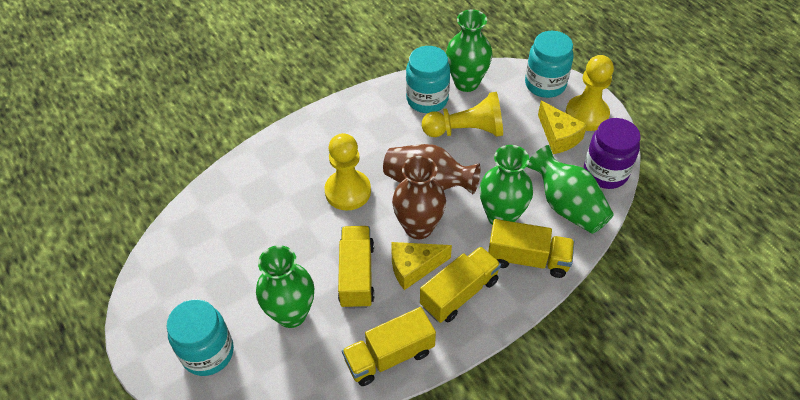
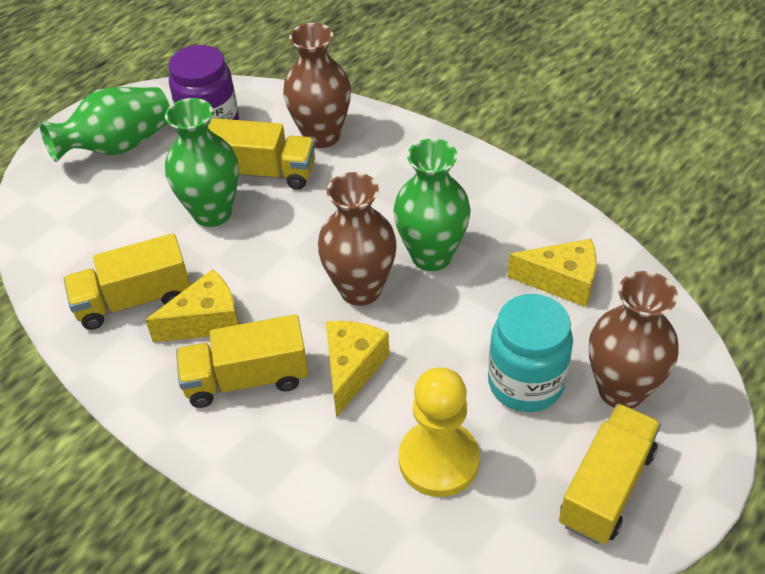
brown vase: 2 -> 3
green vase: 4 -> 3
turquoise jar: 3 -> 1
yellow cheese: 2 -> 3
yellow pawn: 3 -> 1

